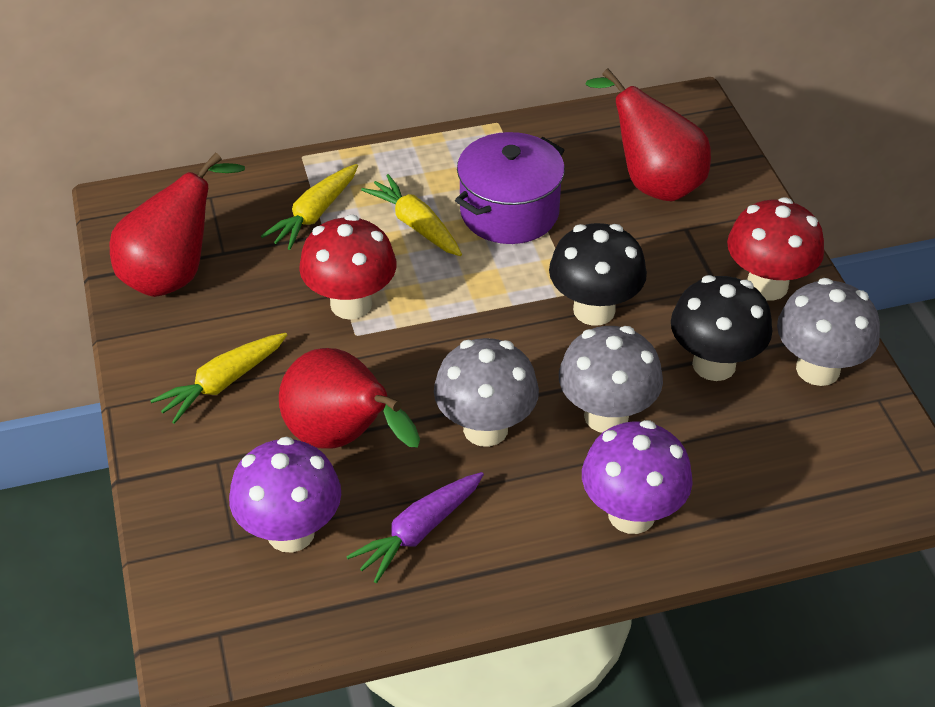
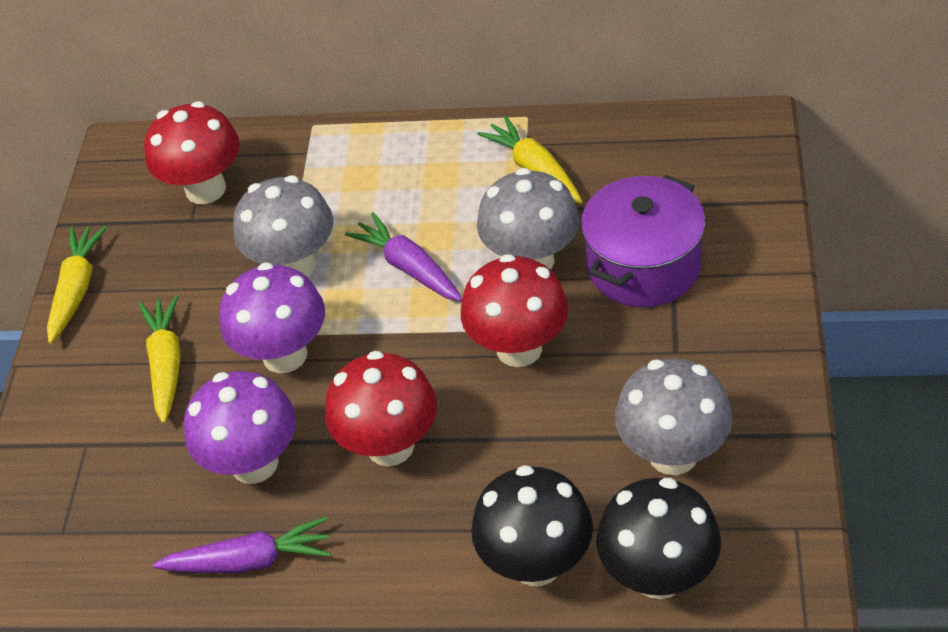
purple carrot: 1 -> 2
red mushroom: 2 -> 3
red pear: 3 -> 0

